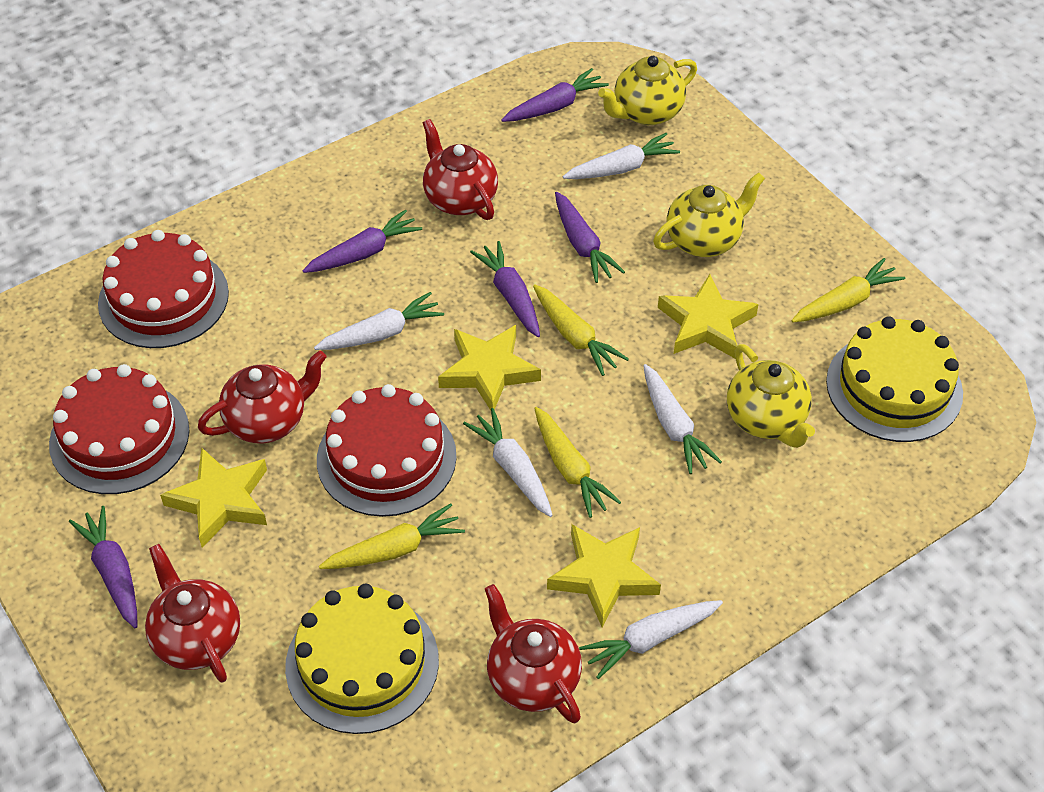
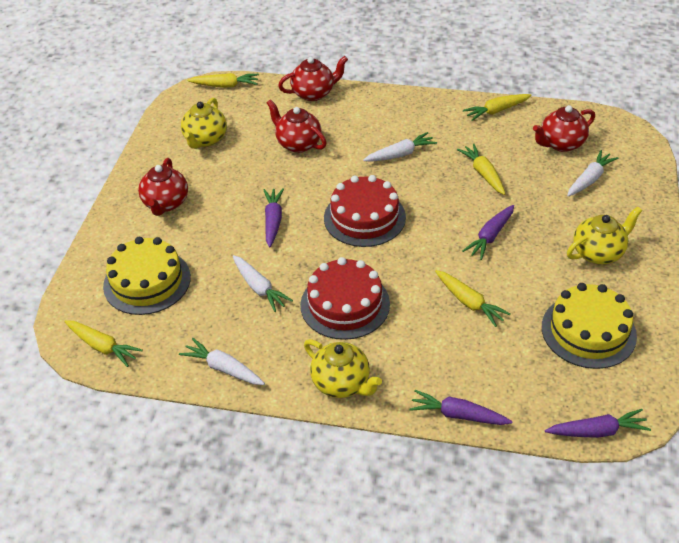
purple carrot: 5 -> 4
red cake: 3 -> 2
white carrot: 5 -> 4
yellow carrot: 4 -> 5
yellow star: 4 -> 0

